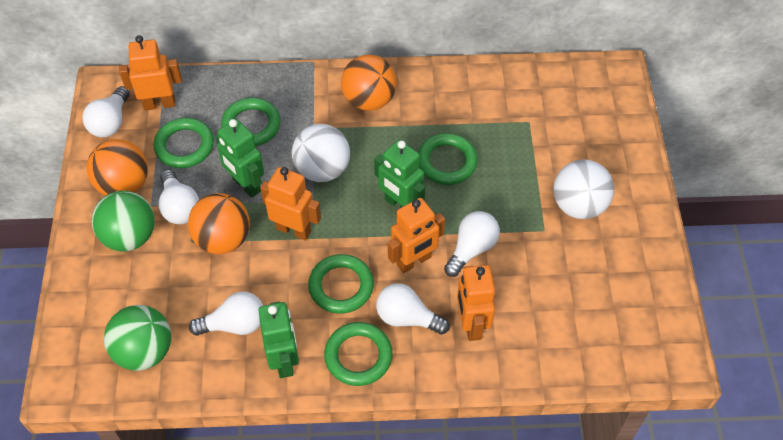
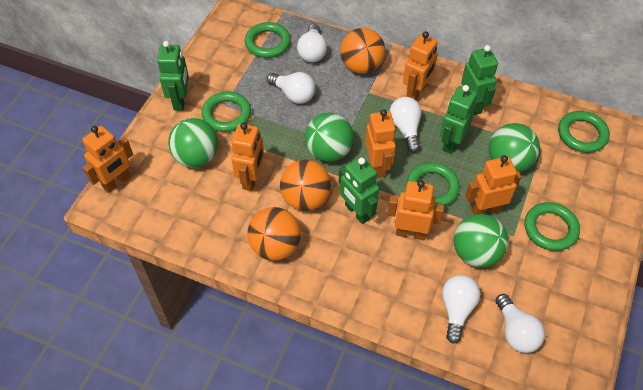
green ball: 2 -> 4
green robot: 3 -> 4
orange robot: 4 -> 6
white ball: 2 -> 0

